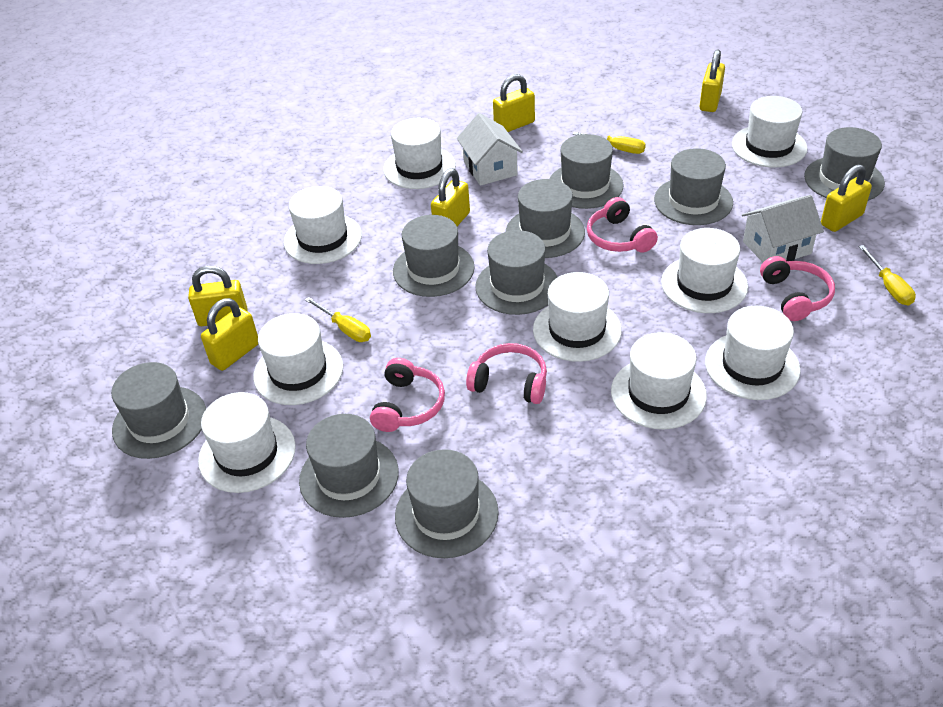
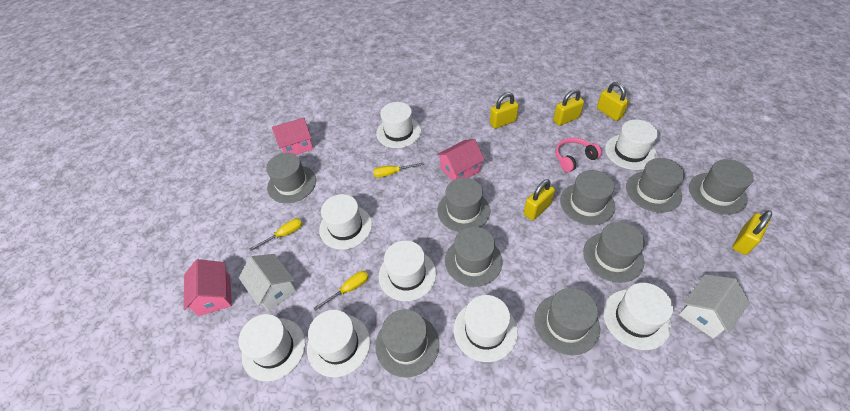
pink headphones: 4 -> 1
pink house: 0 -> 3
white hat: 9 -> 8
yellow padlock: 6 -> 5

